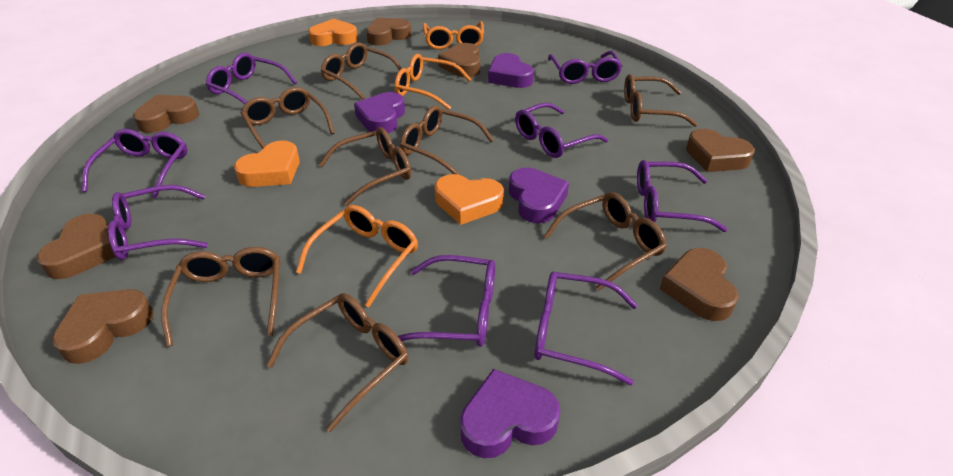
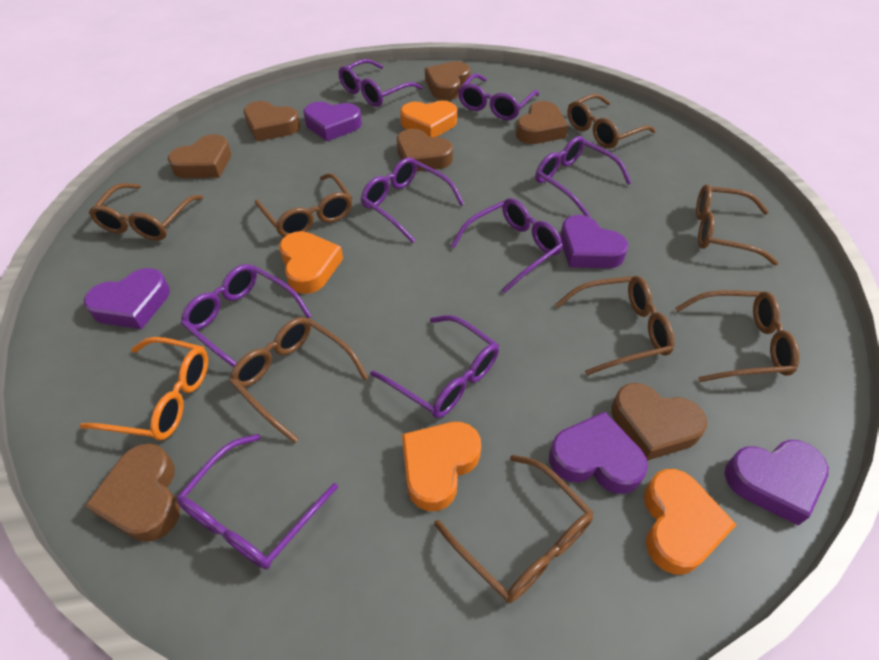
orange glasses: 3 -> 1
orange heart: 3 -> 4
purple heart: 4 -> 5

